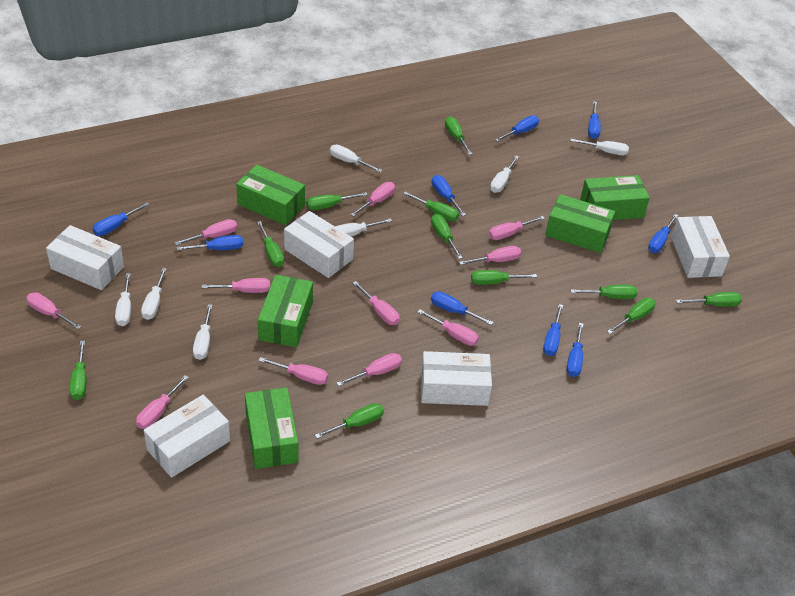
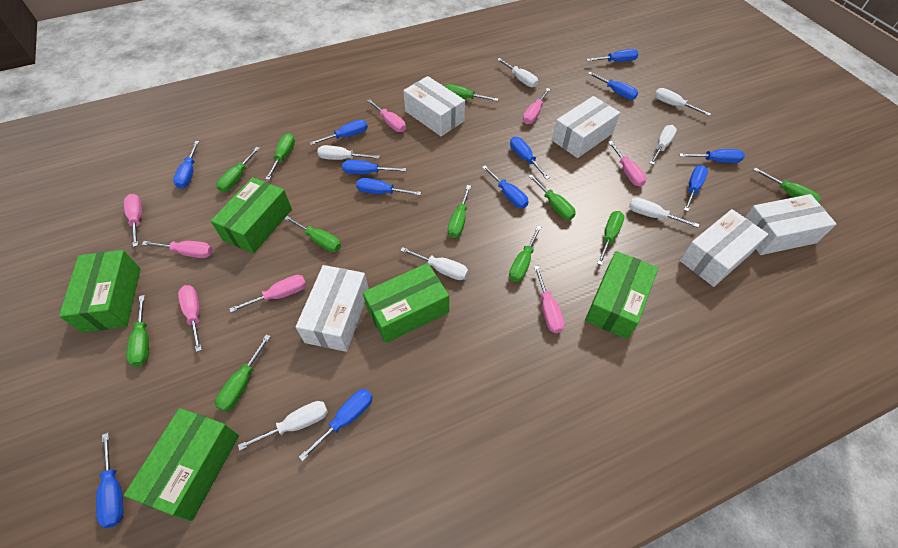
blue screwdriver: 9 -> 12
pink screwdriver: 11 -> 8

